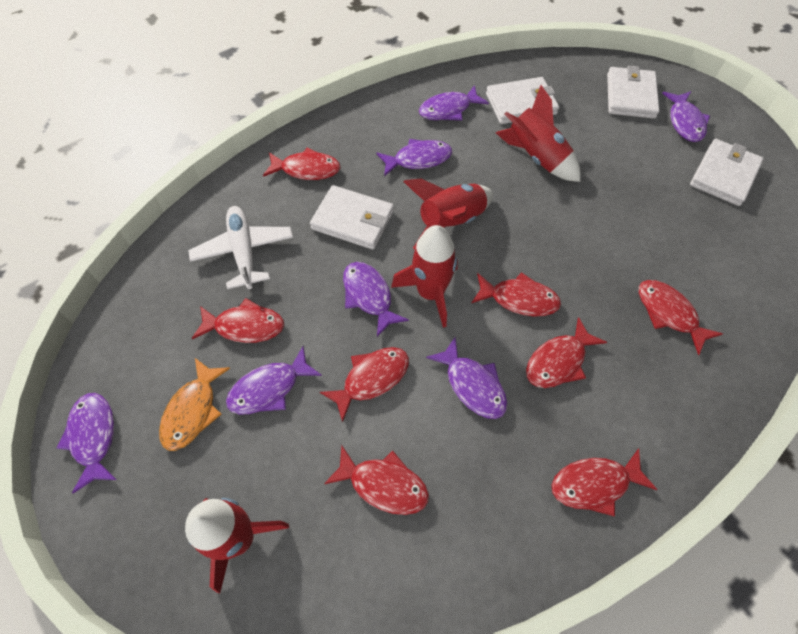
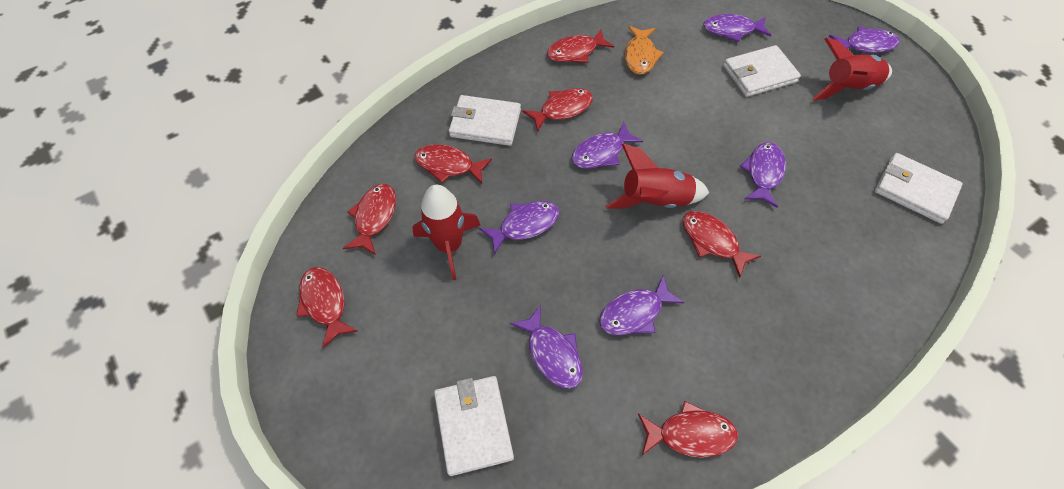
red fish: 8 -> 7
red rocket: 4 -> 3
white plane: 1 -> 0

